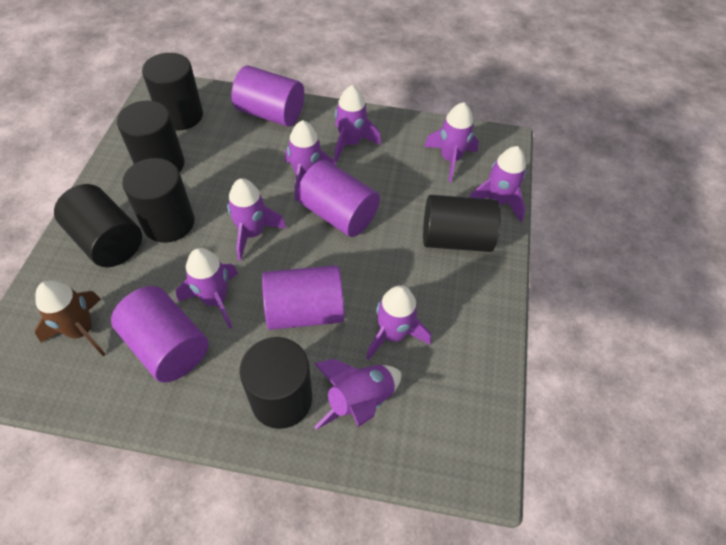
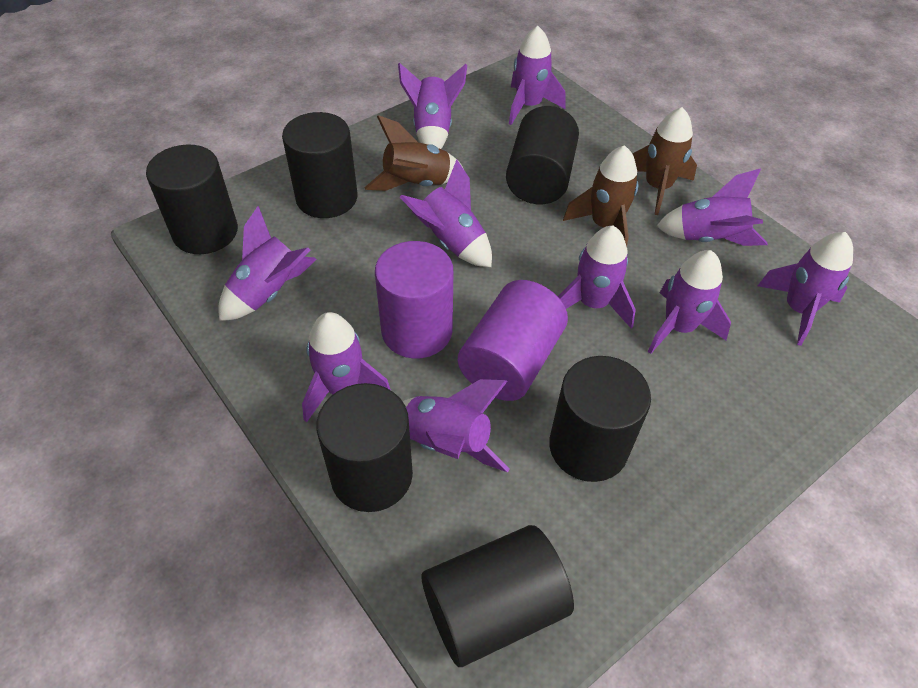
brown rocket: 1 -> 3
purple cylinder: 4 -> 2
purple rocket: 8 -> 10

